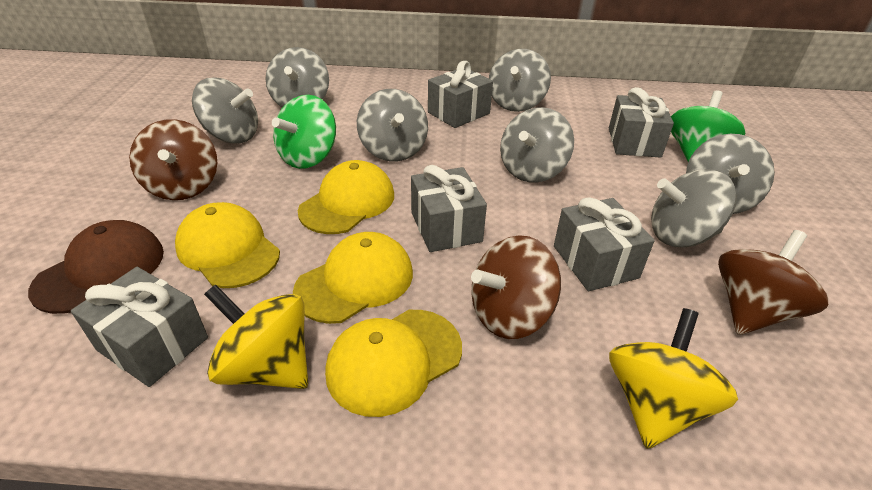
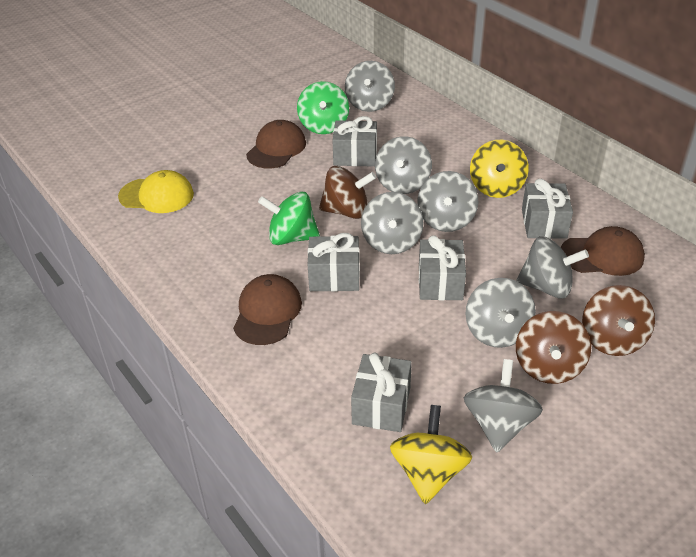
brown cap: 1 -> 3
yellow cap: 4 -> 1

